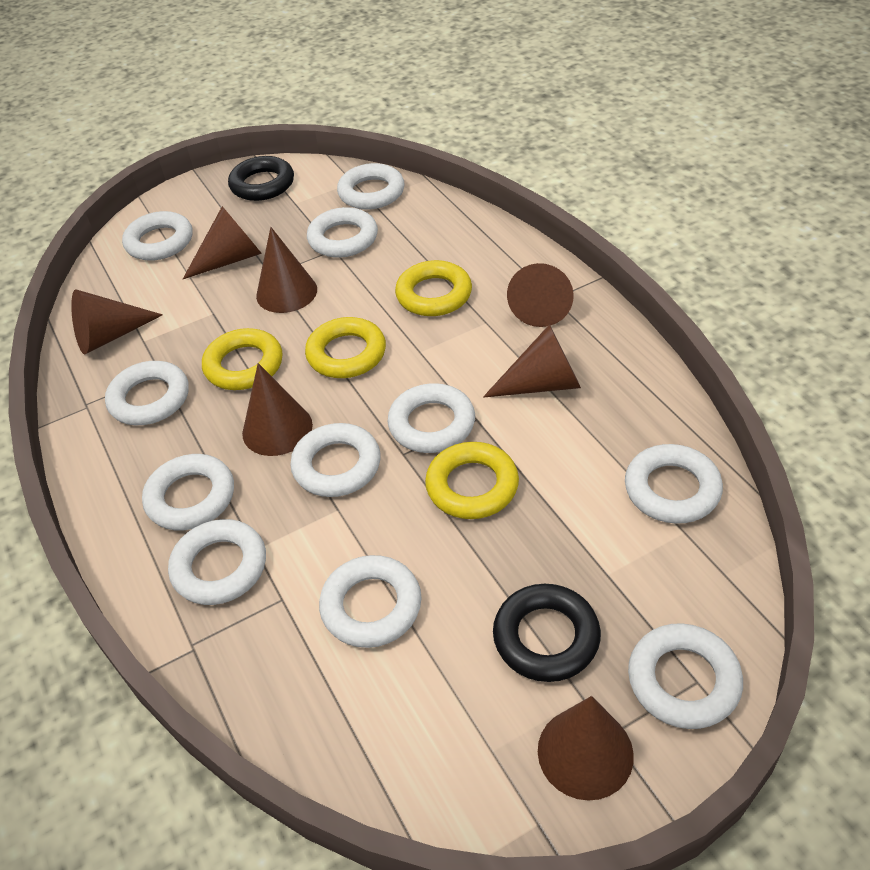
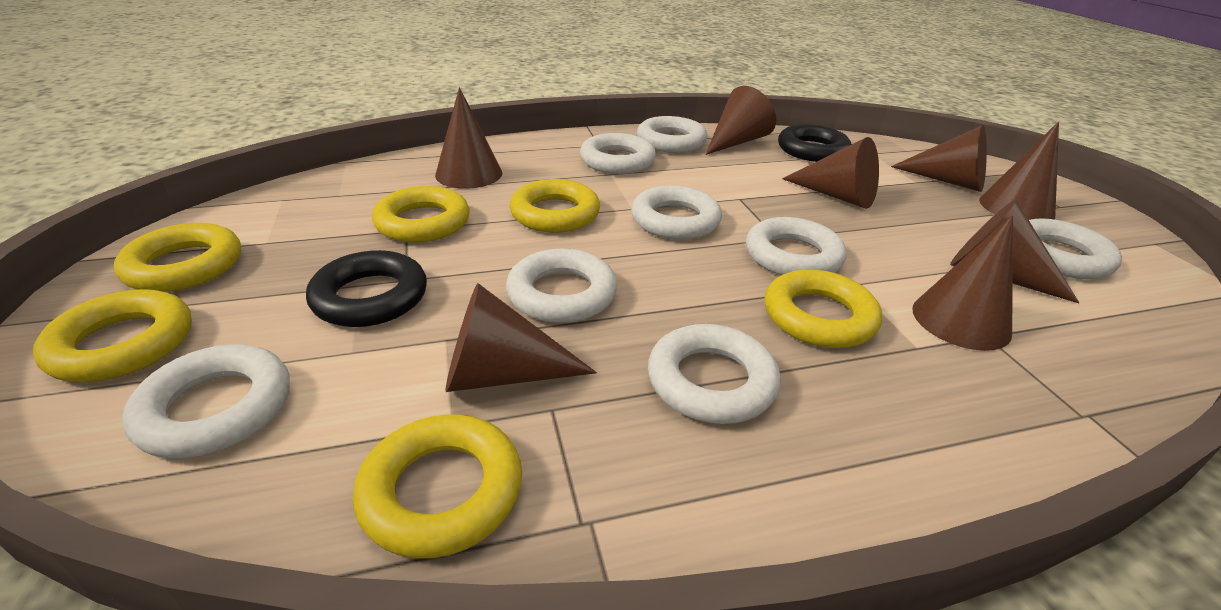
brown cone: 7 -> 8
white ring: 11 -> 8
yellow ring: 4 -> 6

